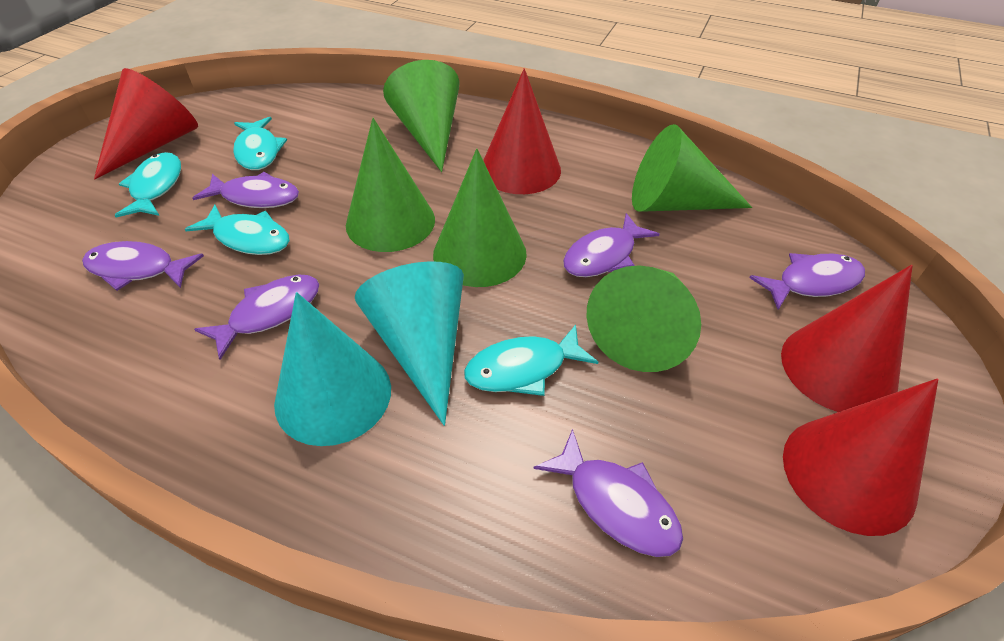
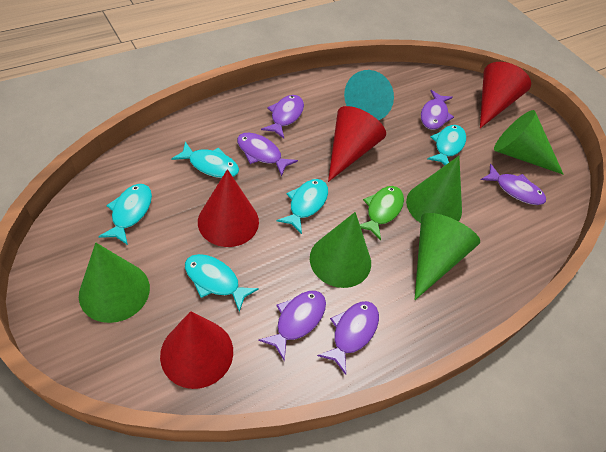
green fish: 0 -> 1
turquoise cone: 2 -> 1
turquoise fish: 4 -> 5

